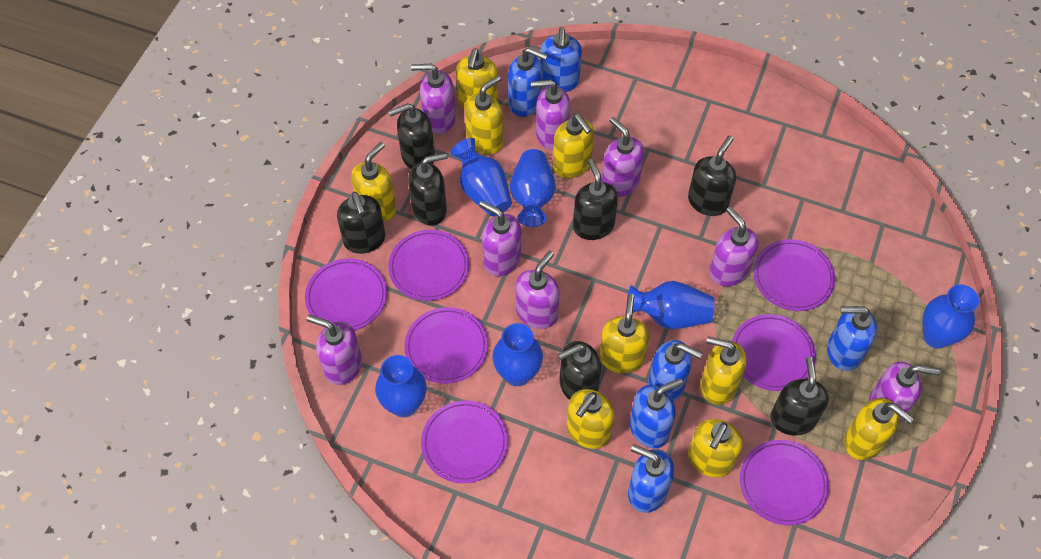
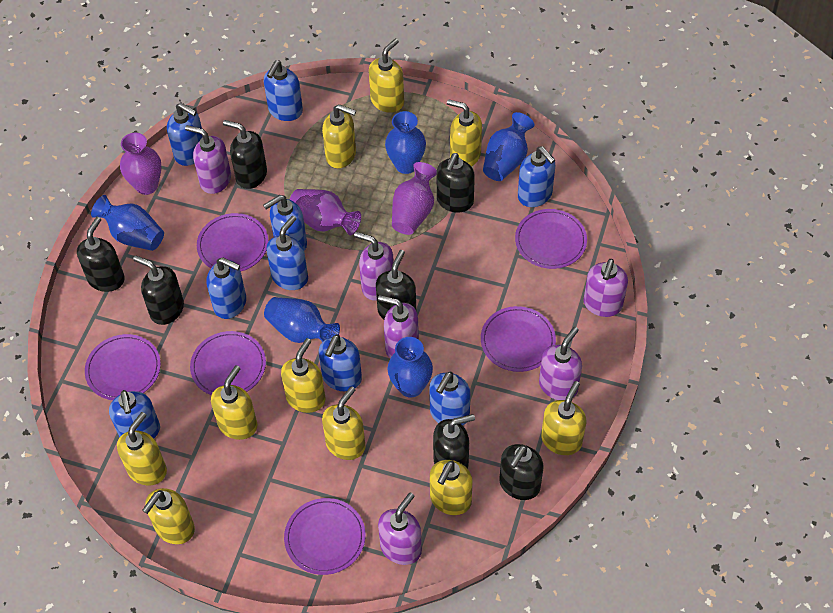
blue soap dispenser: 6 -> 9
blue vase: 6 -> 5
purple plate: 7 -> 6
purple soap dispenser: 8 -> 6
purple vase: 0 -> 3
yellow soap dispenser: 9 -> 10

